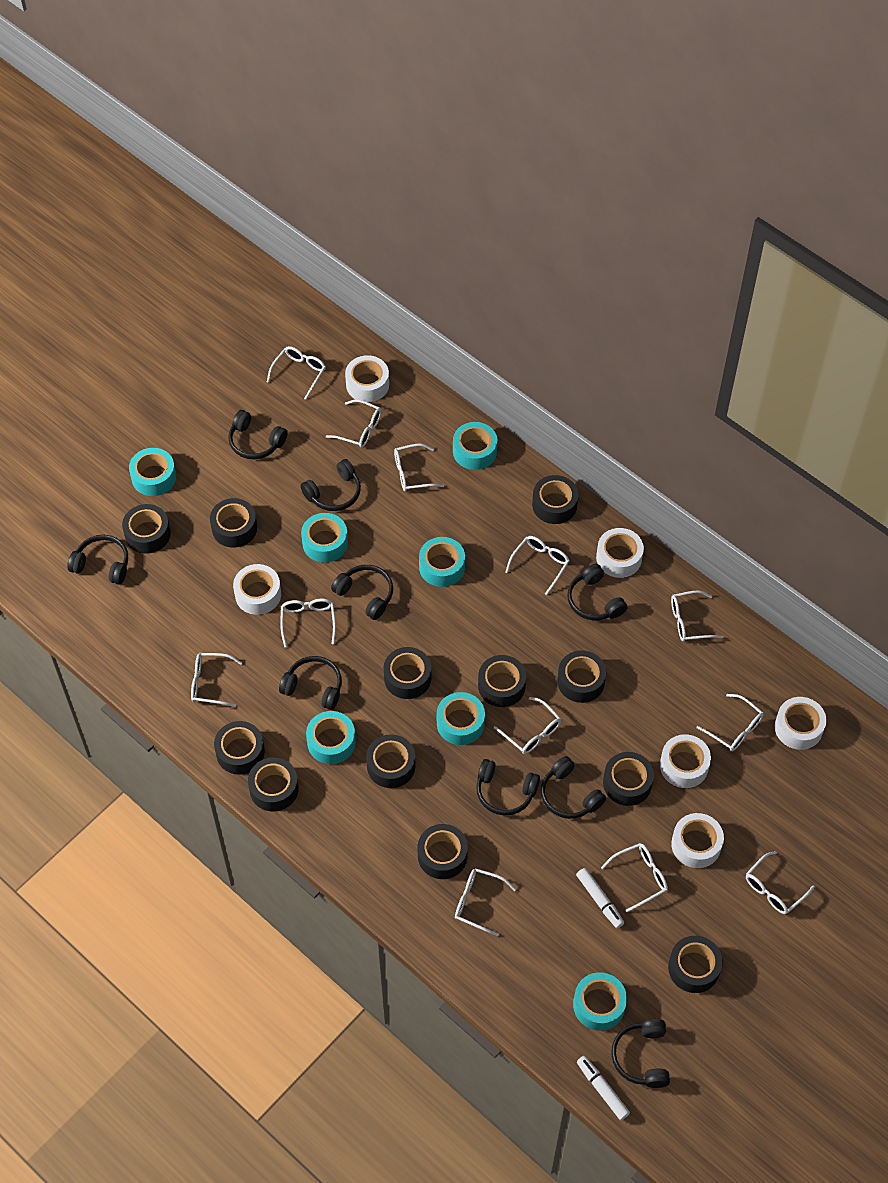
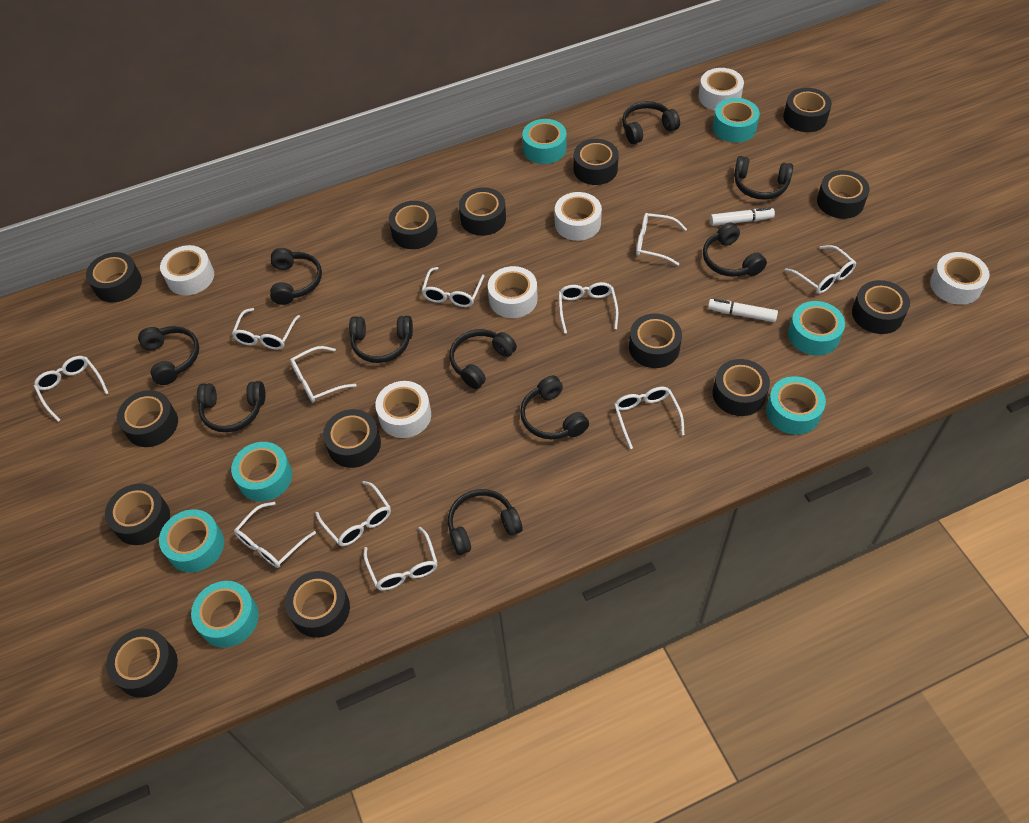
black headphones: 9 -> 10
black tape: 12 -> 14
white glasses: 12 -> 11

